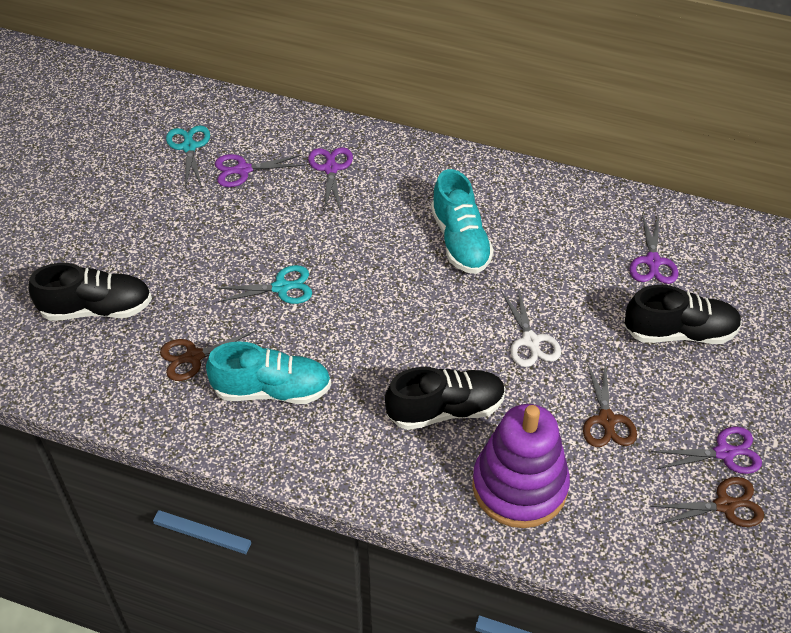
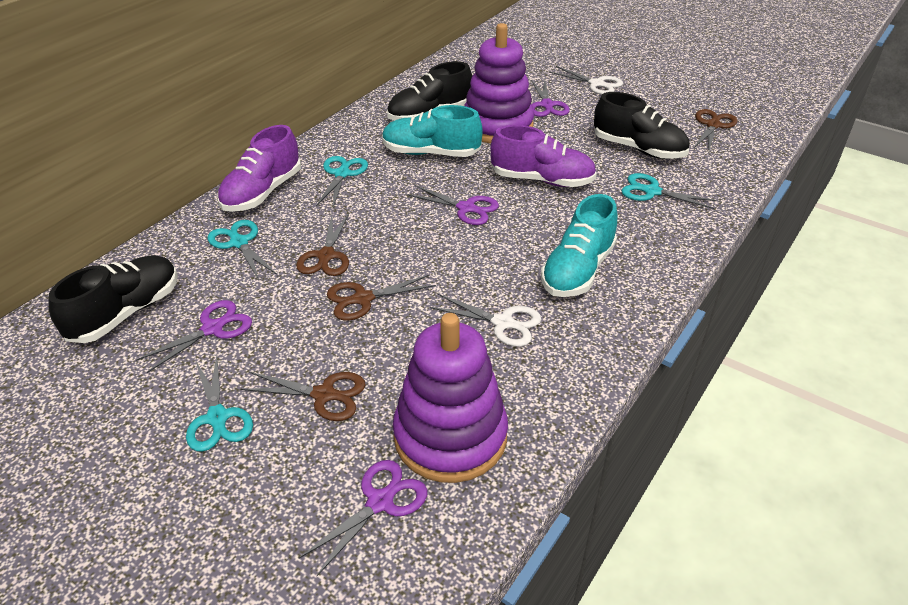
brown scissors: 3 -> 4
purple shoe: 0 -> 2
purple stacking toy: 1 -> 2
turquoise scissors: 2 -> 4
white scissors: 1 -> 2

